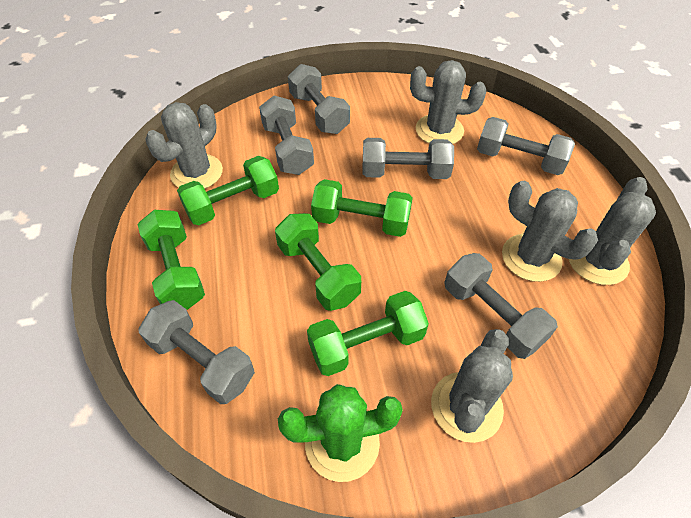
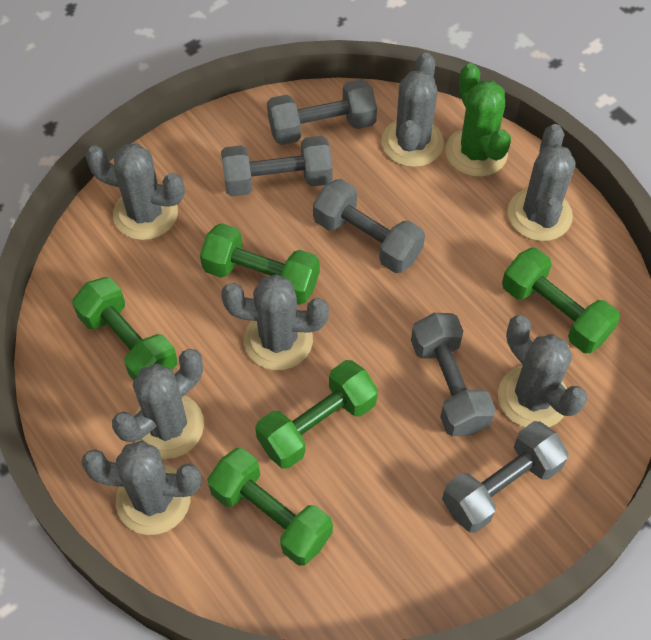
grey cactus: 5 -> 7
grey dumbbell: 6 -> 5

